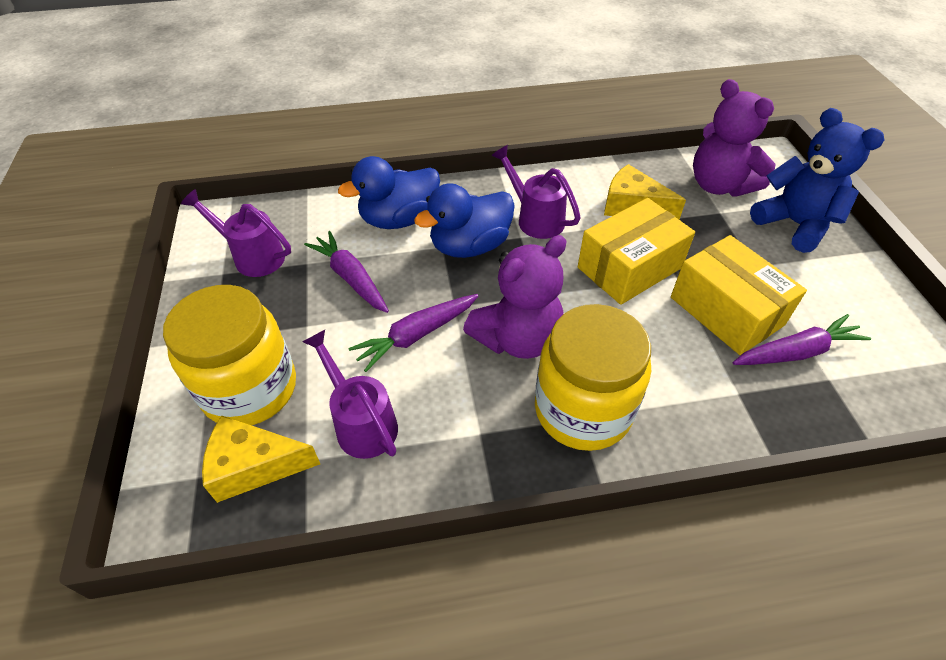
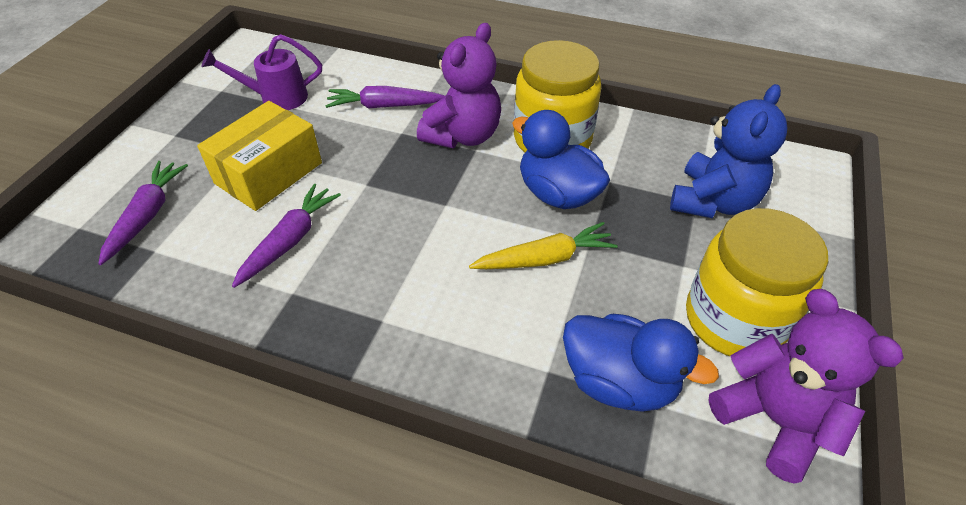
purple watering can: 3 -> 1
yellow box: 2 -> 1
yellow carrot: 0 -> 1
yellow cheese: 2 -> 0

